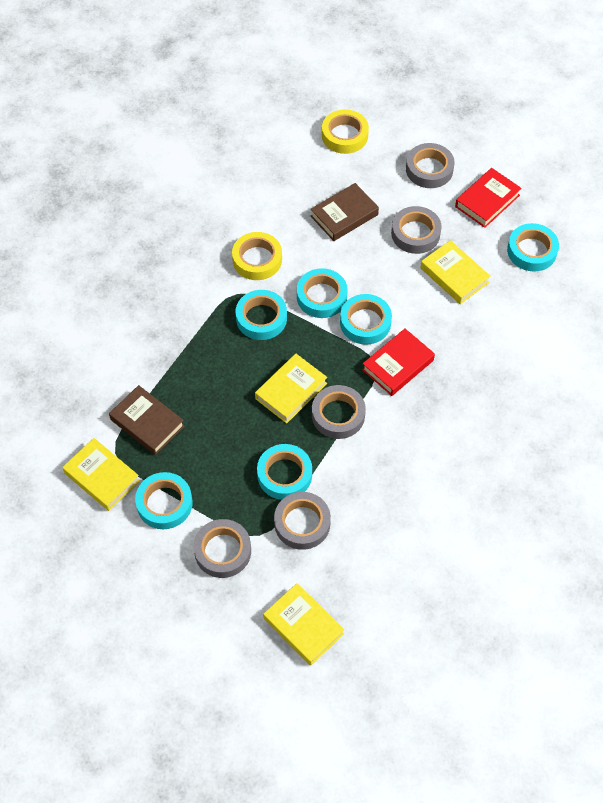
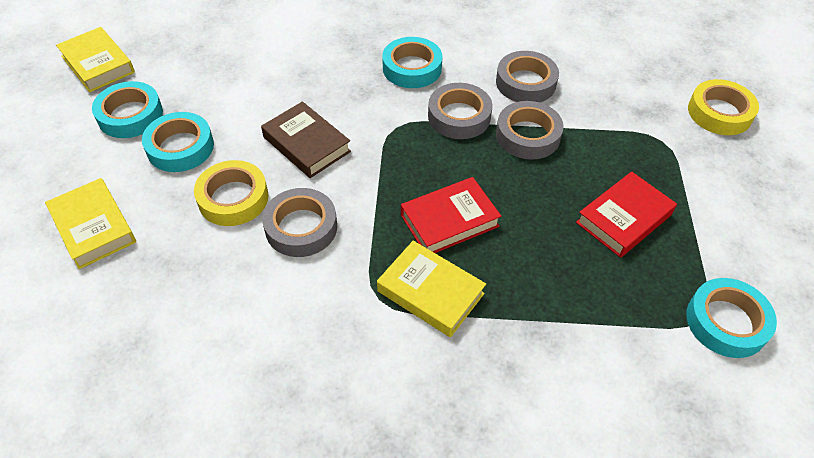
brown book: 2 -> 1
grey tape: 5 -> 4
turquoise tape: 6 -> 4
yellow book: 4 -> 3

